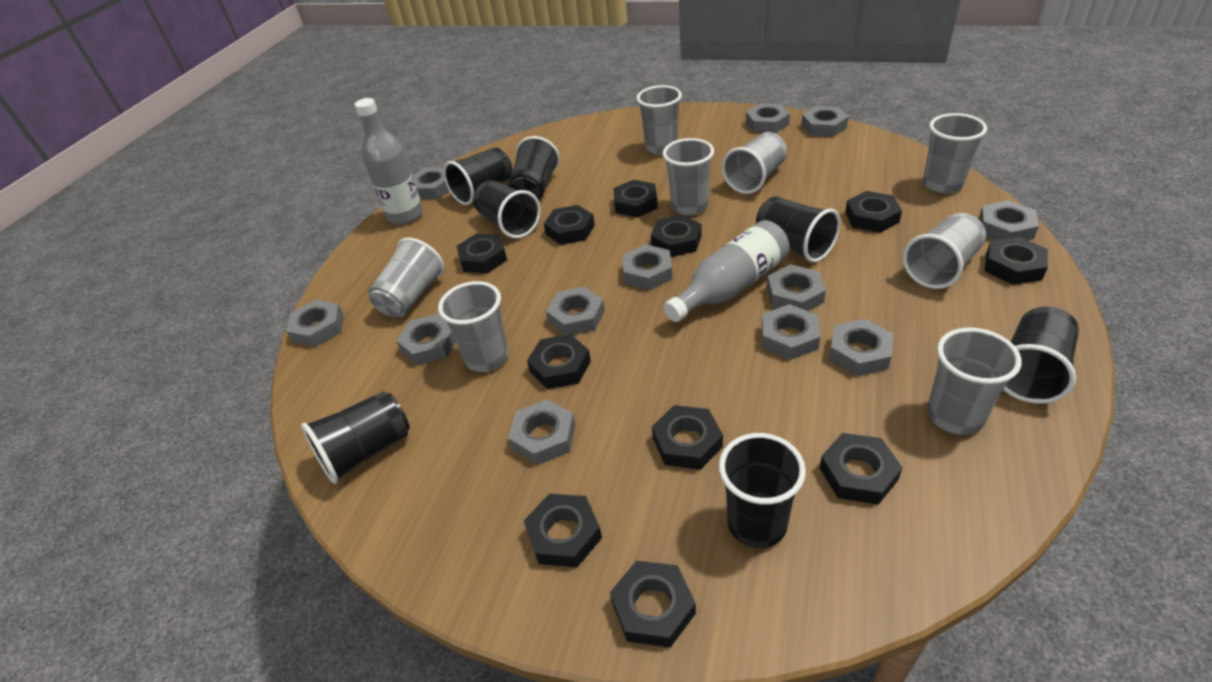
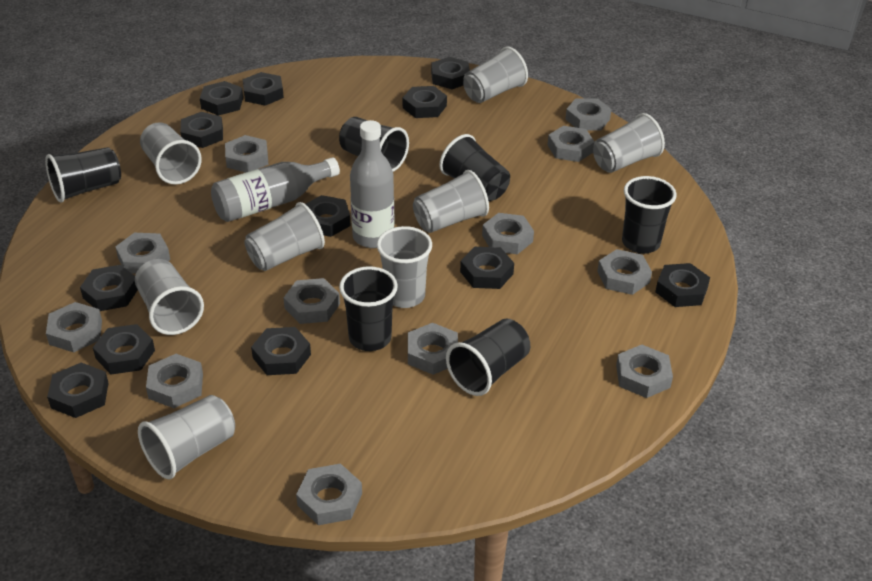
black cup: 7 -> 6
black nut: 11 -> 12

